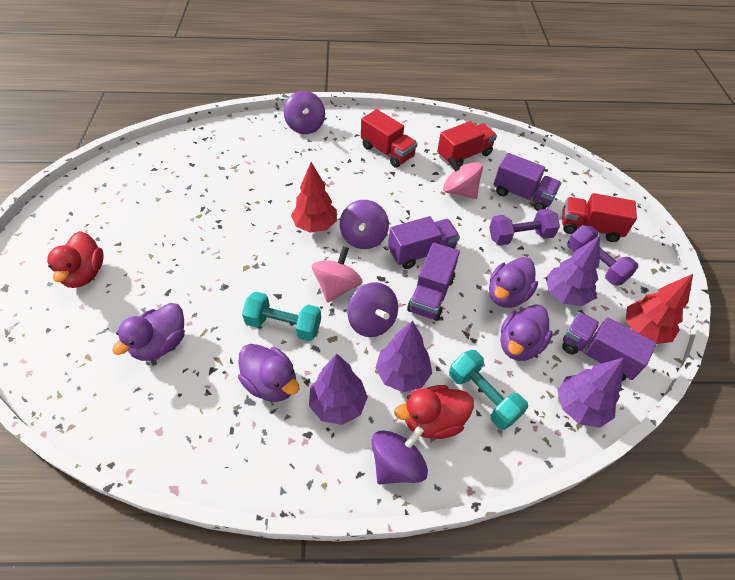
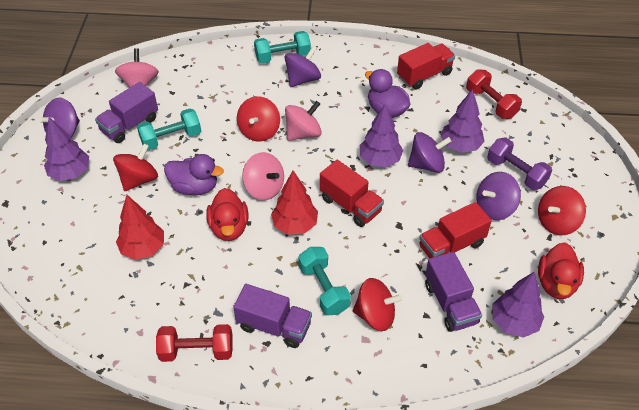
pink spinning top: 2 -> 3
purple duck: 4 -> 2
purple dumbbell: 2 -> 1
purple truck: 4 -> 3
red dumbbell: 0 -> 2
red spinning top: 0 -> 4
turquoise dumbbell: 2 -> 3

